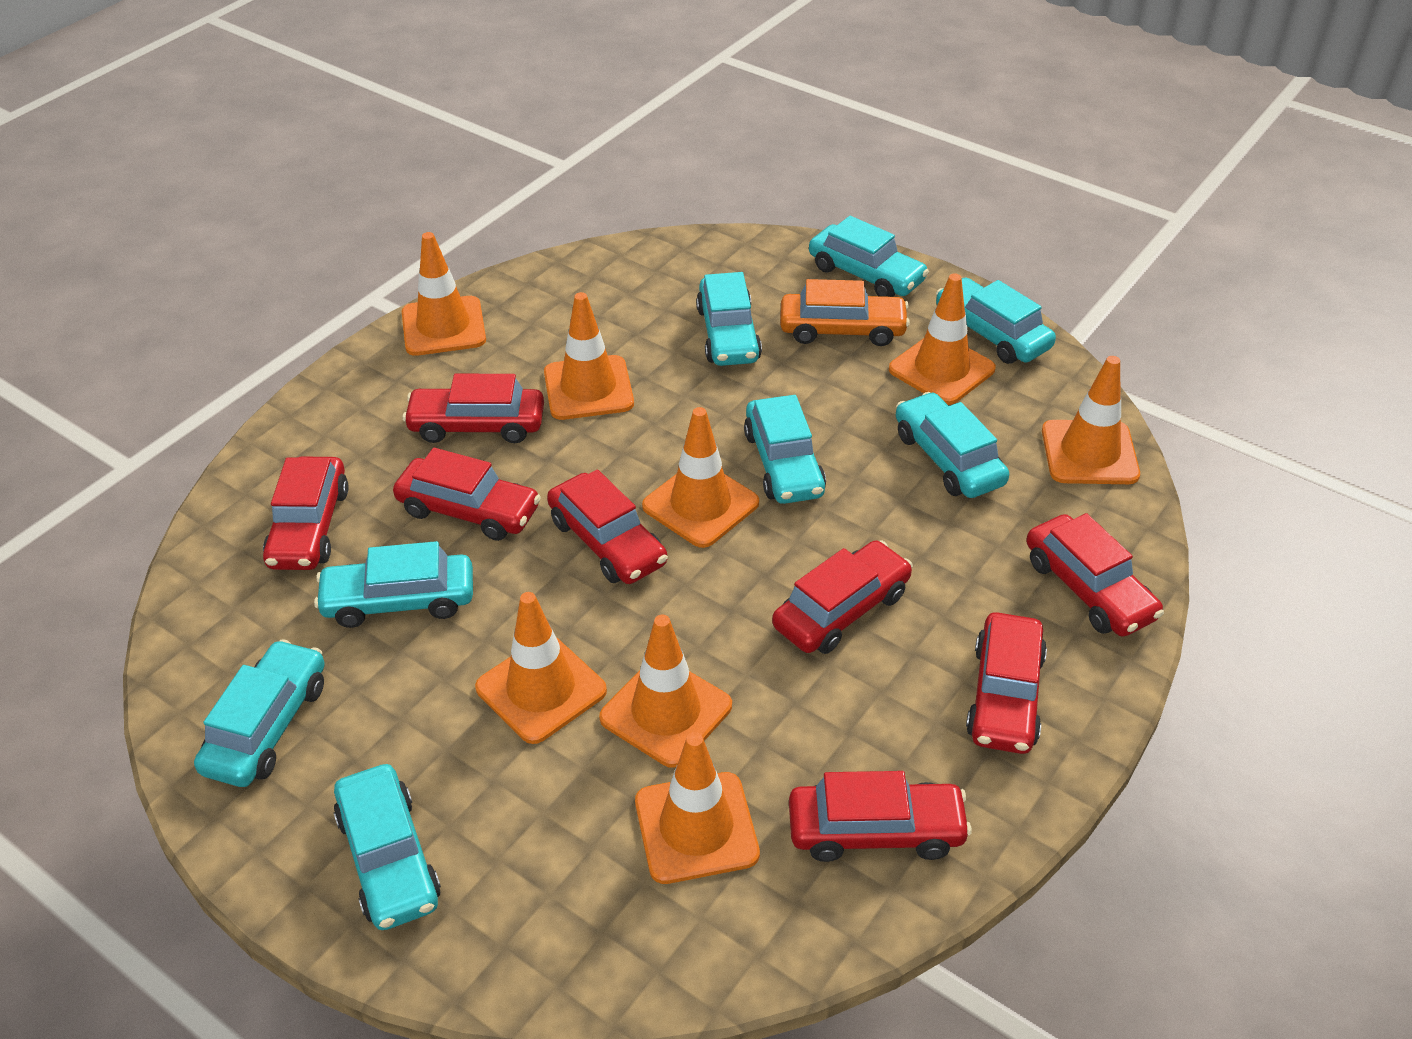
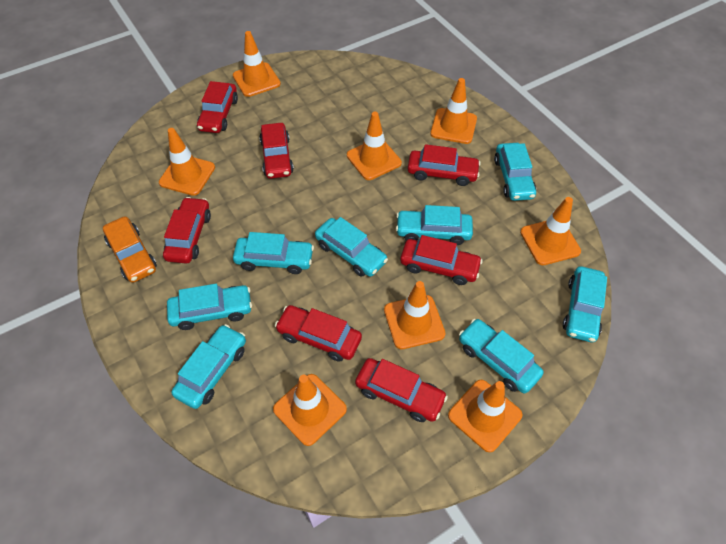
red car: 8 -> 7

